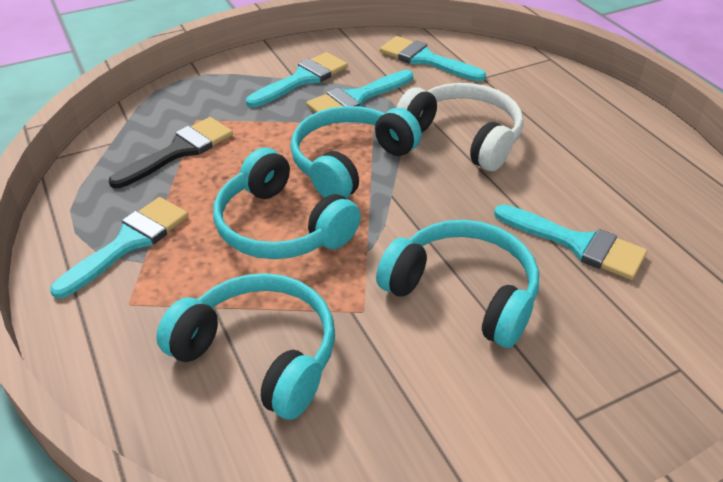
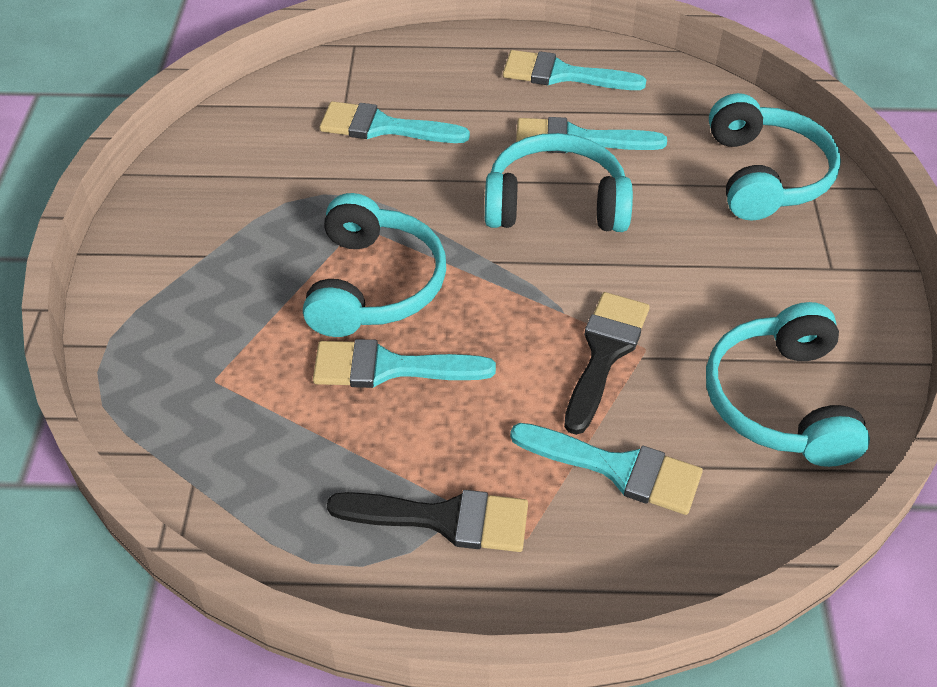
black brush: 1 -> 2
white headphones: 1 -> 0

